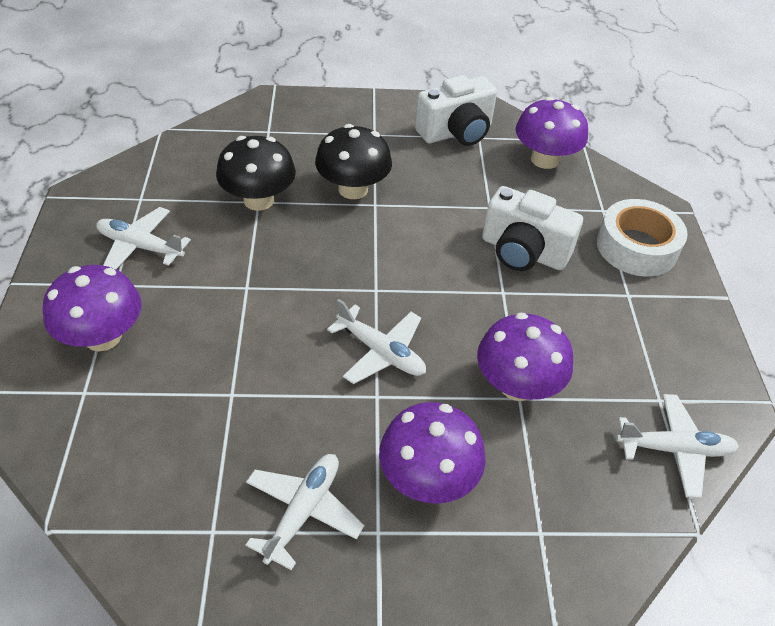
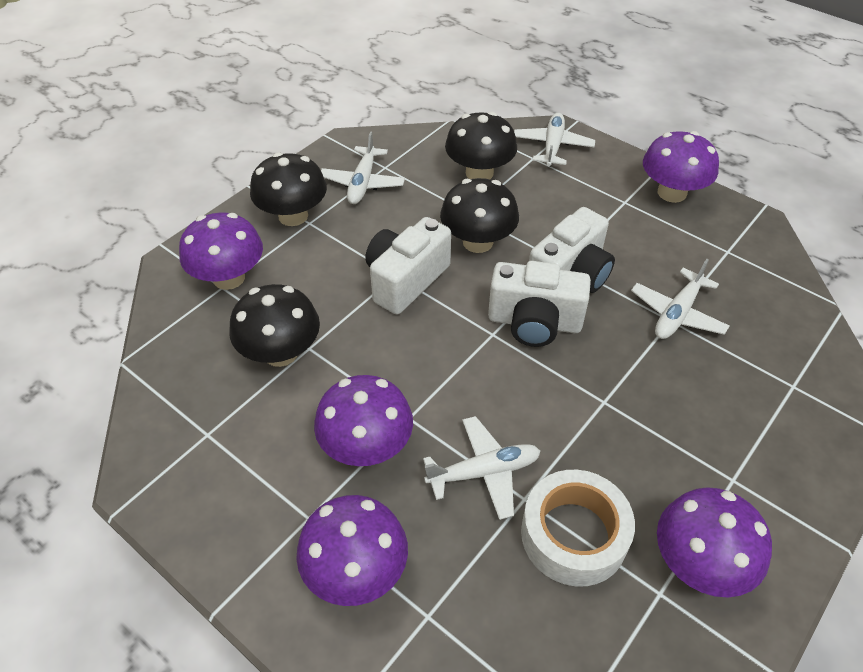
black mushroom: 2 -> 4
purple mushroom: 4 -> 5
white camera: 2 -> 3

